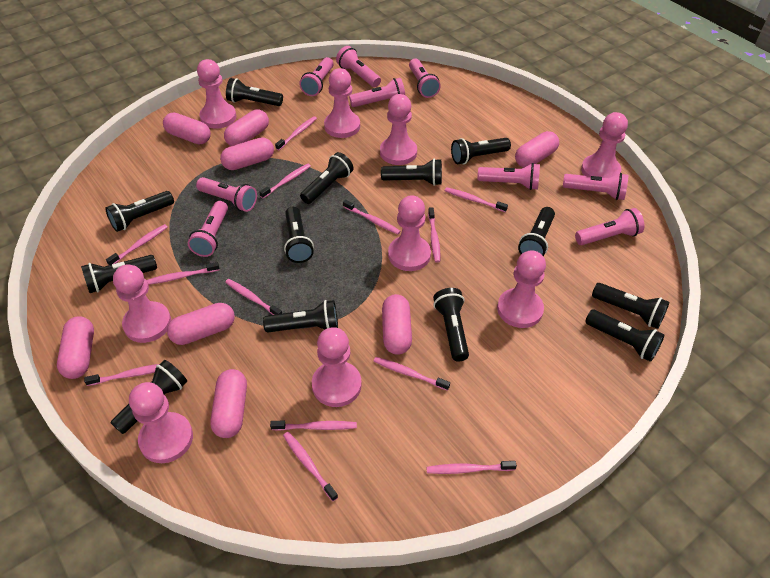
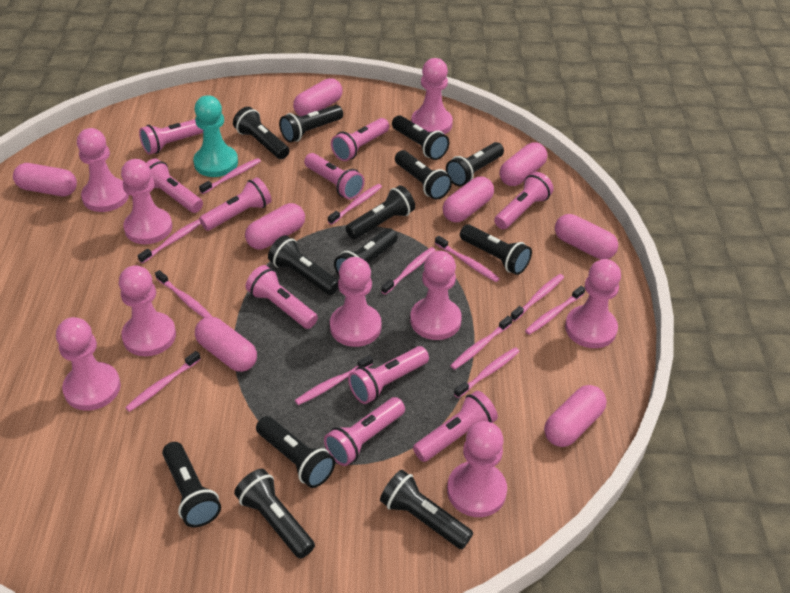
pink flashlight: 9 -> 10
pink toothbrush: 13 -> 12
turquoise pawn: 0 -> 1

